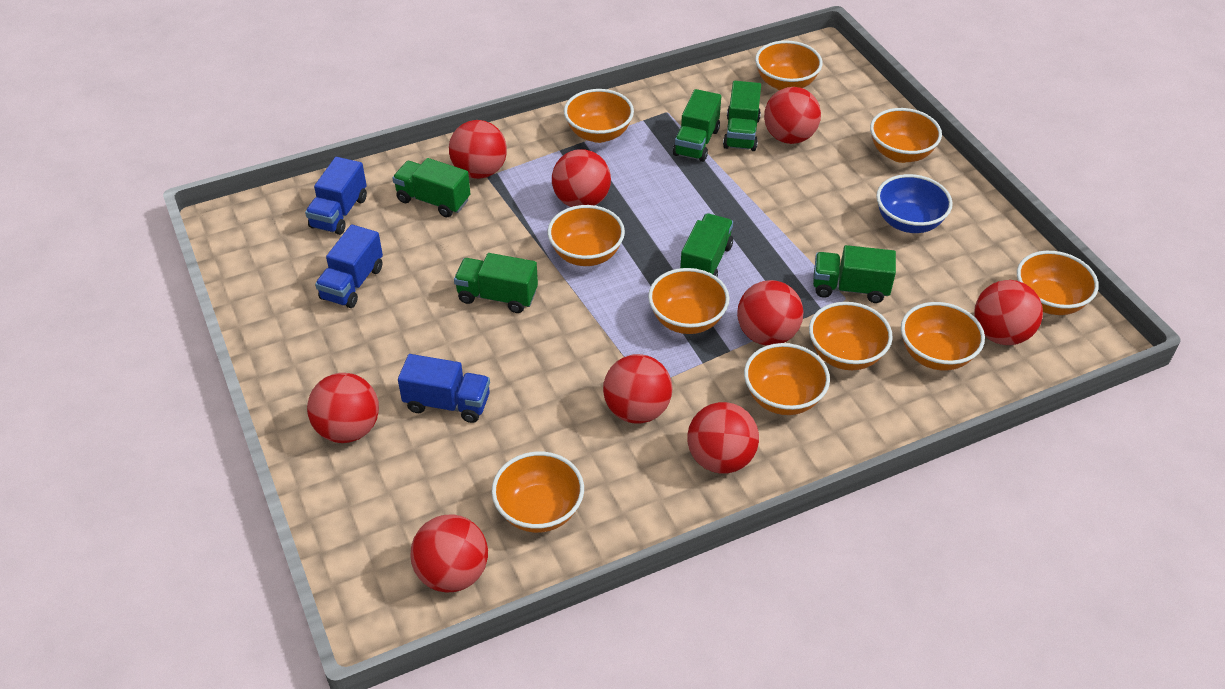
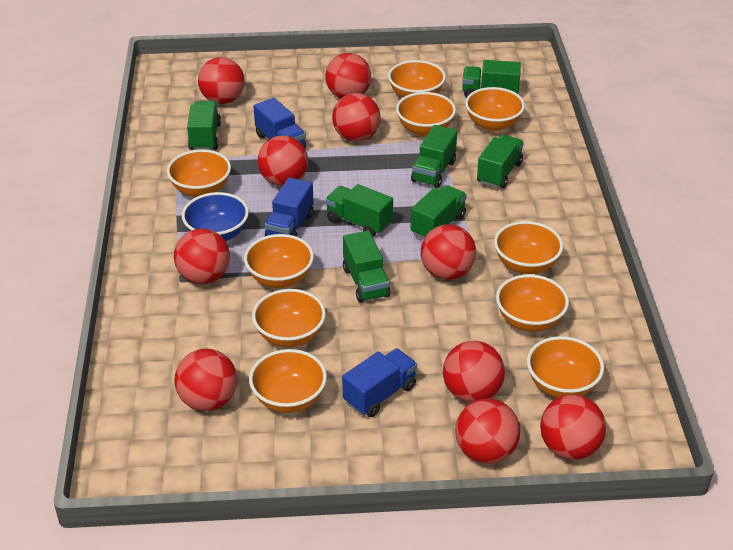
green truck: 6 -> 7
red ball: 9 -> 10

